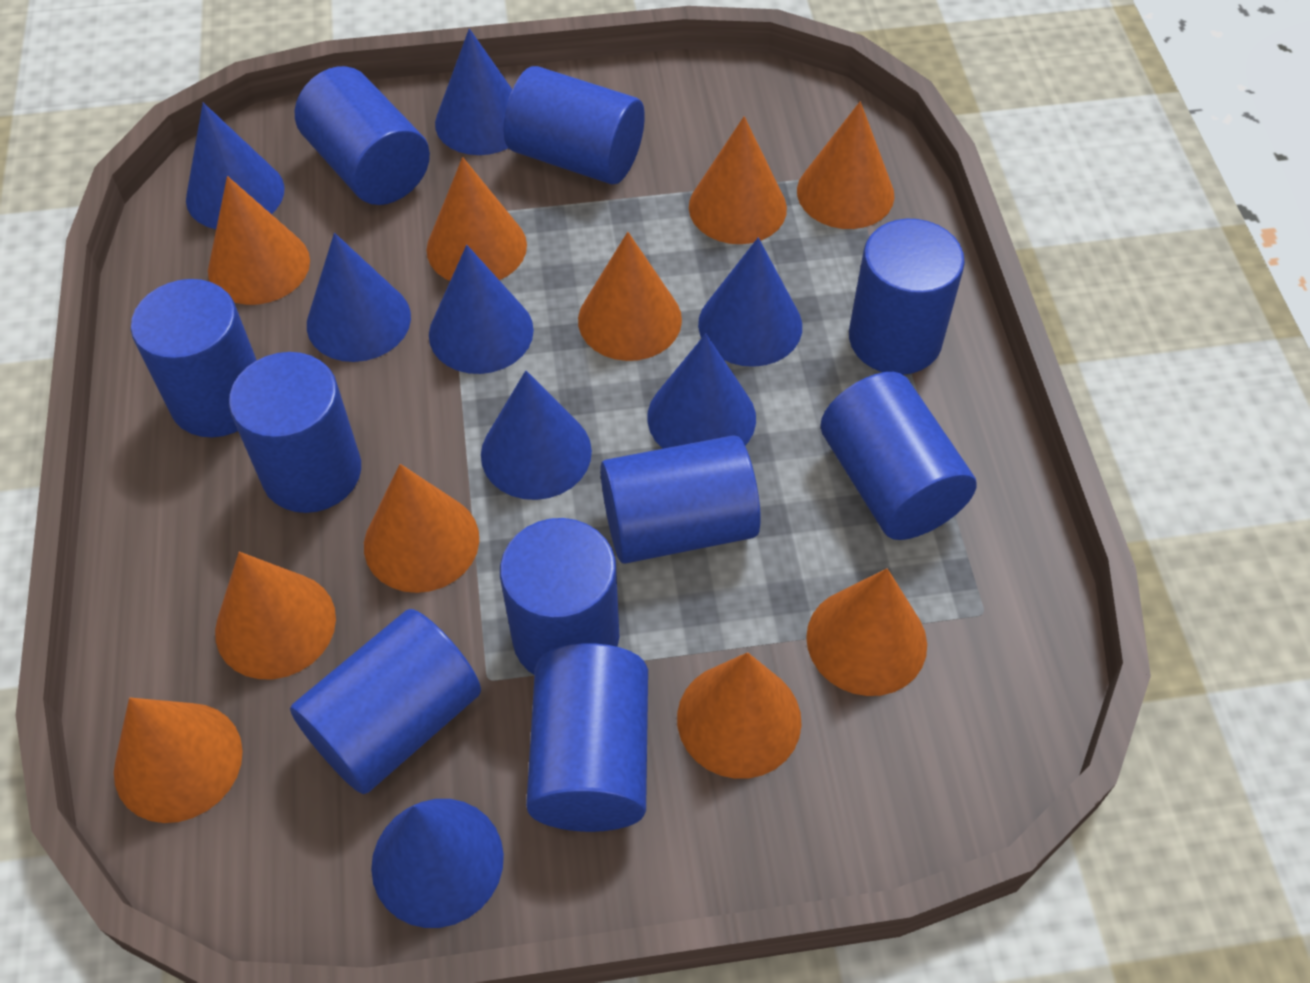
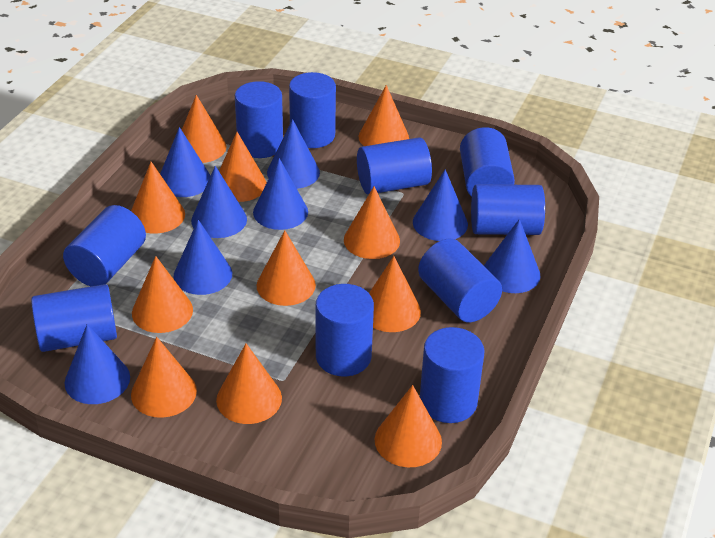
orange cone: 10 -> 11

